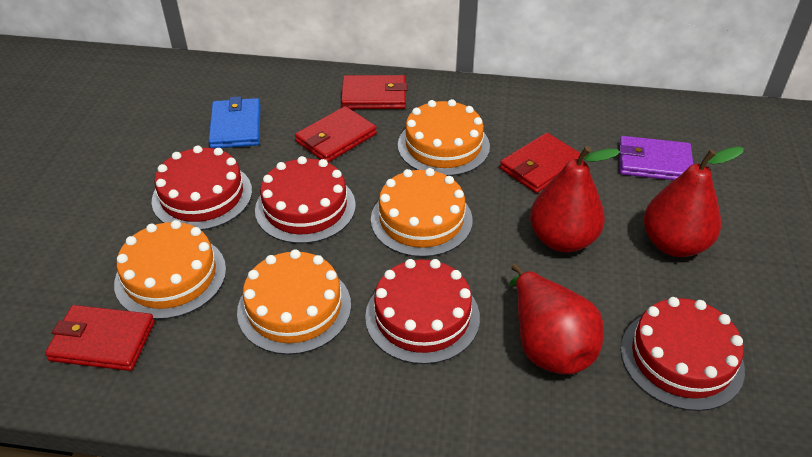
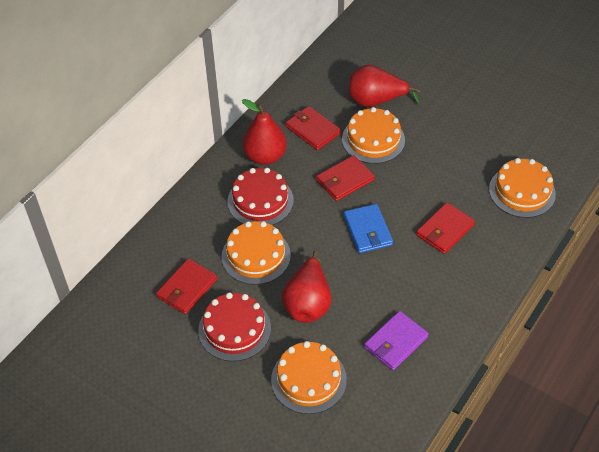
red cake: 4 -> 2

